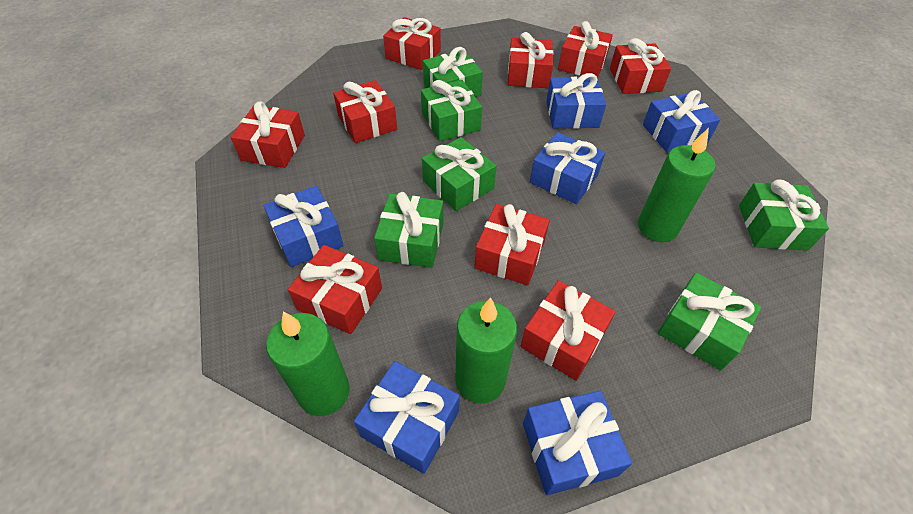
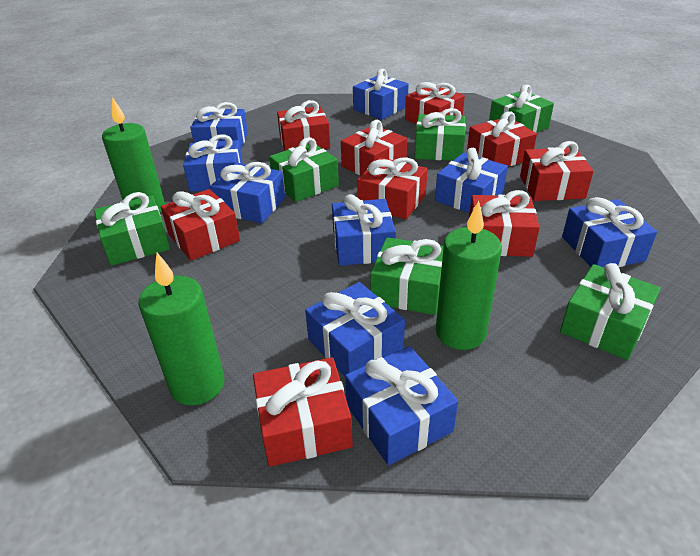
blue gift: 6 -> 9

